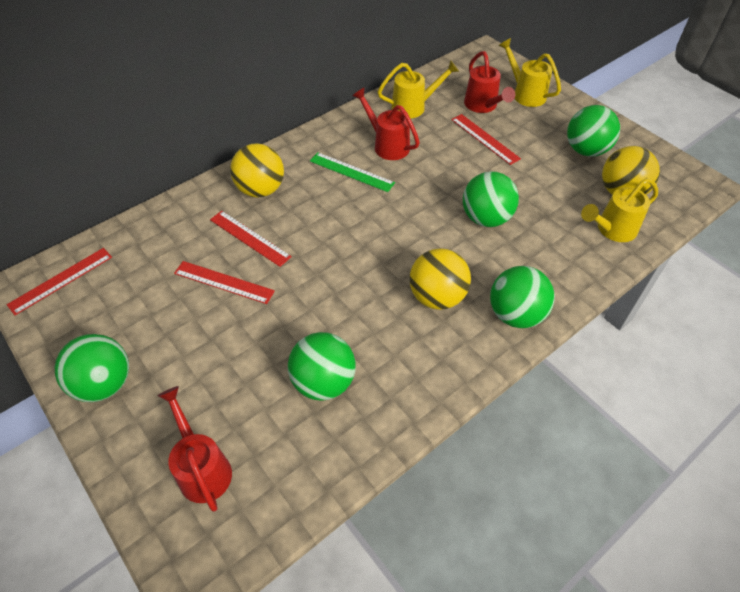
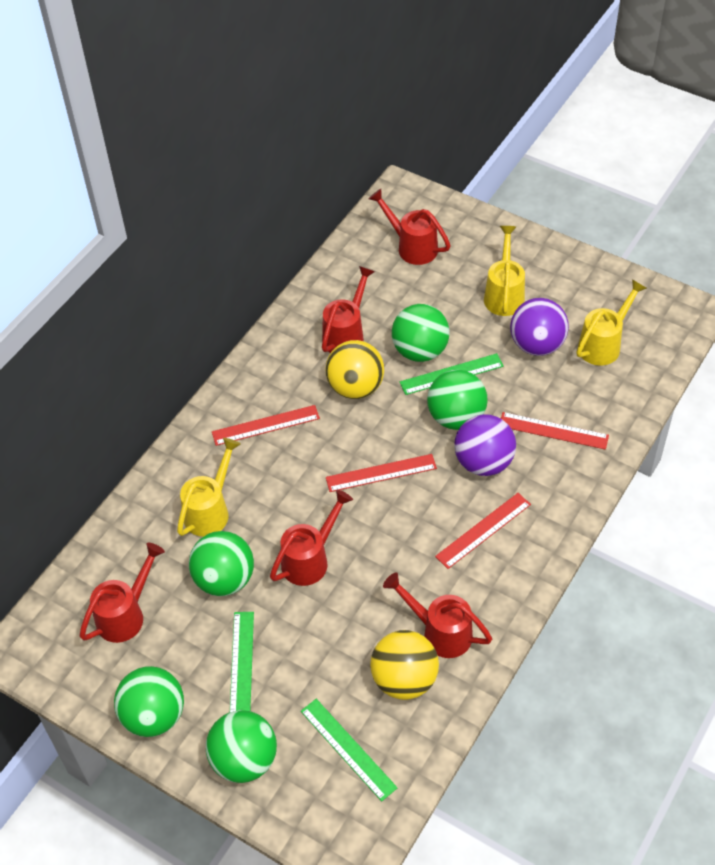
green ruler: 1 -> 3
purple ball: 0 -> 2
red watering can: 3 -> 5
yellow ball: 3 -> 2

